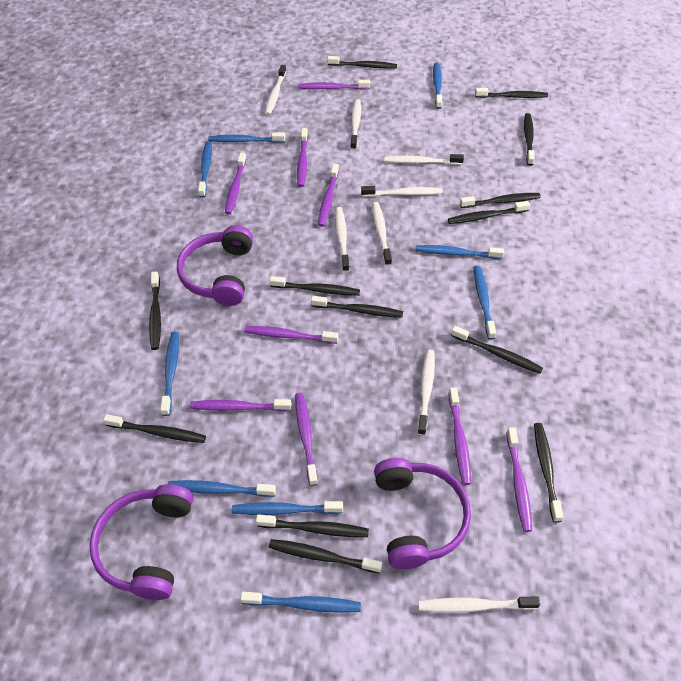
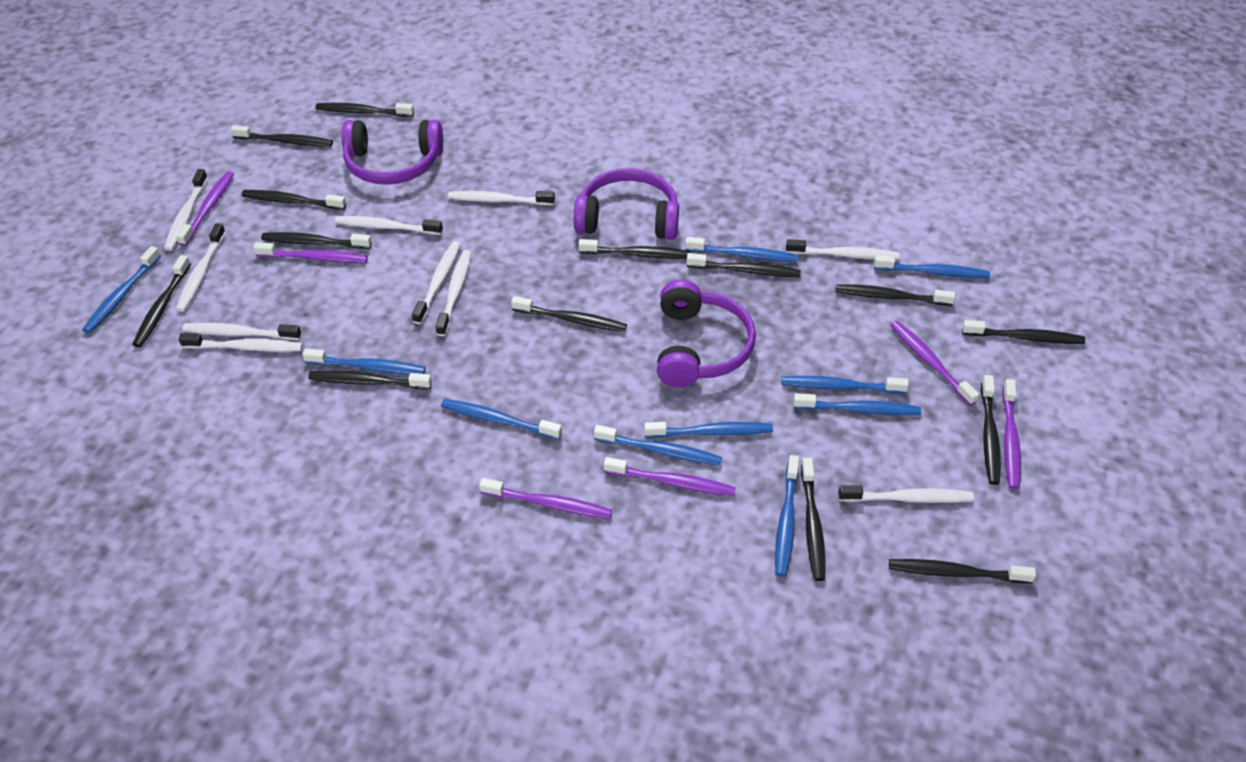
black toothbrush: 13 -> 14
blue toothbrush: 9 -> 10
purple toothbrush: 9 -> 6
white toothbrush: 8 -> 10

